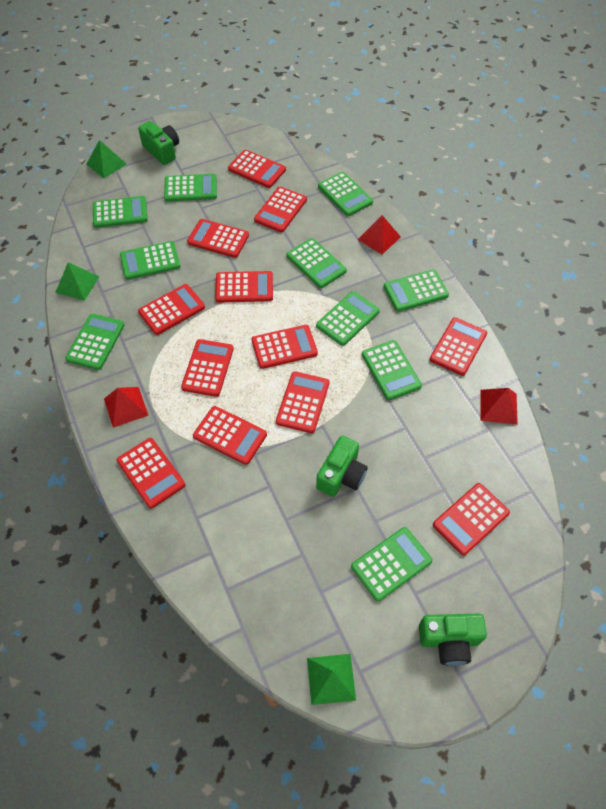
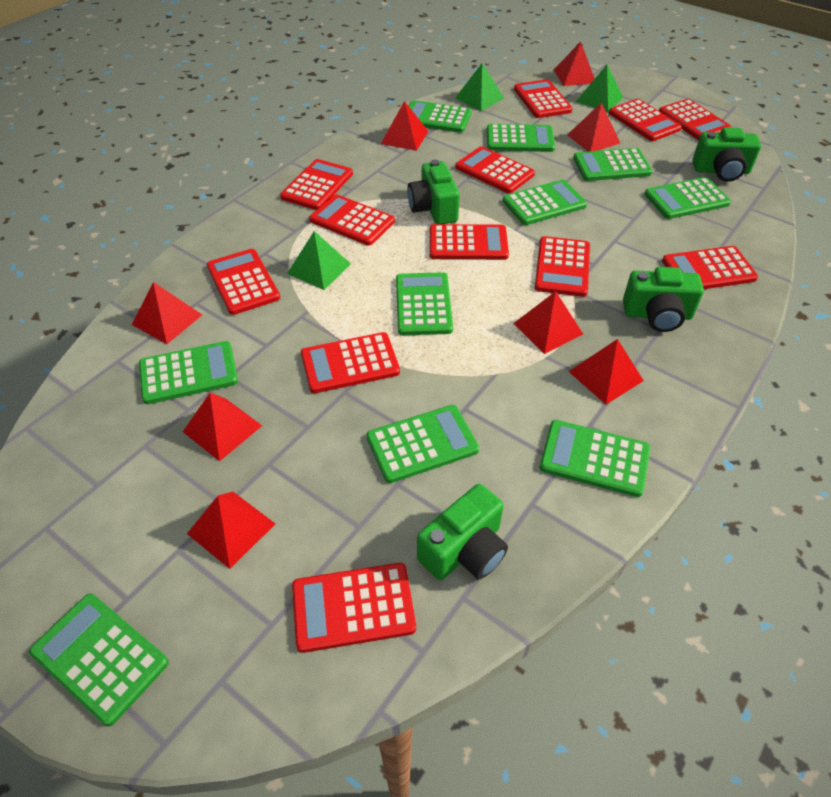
green camera: 3 -> 4
red pyramid: 3 -> 8

